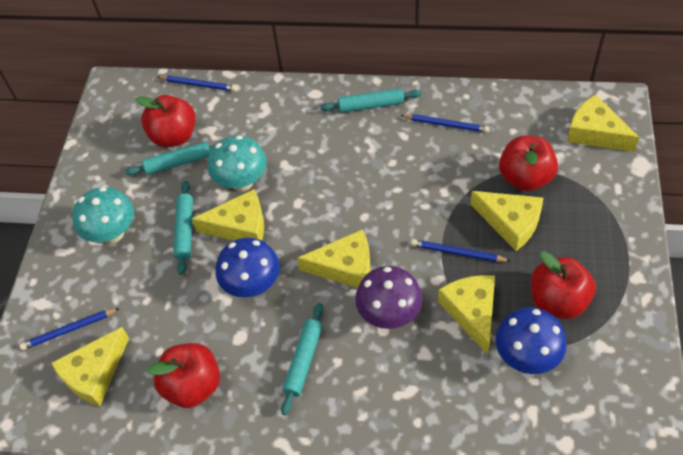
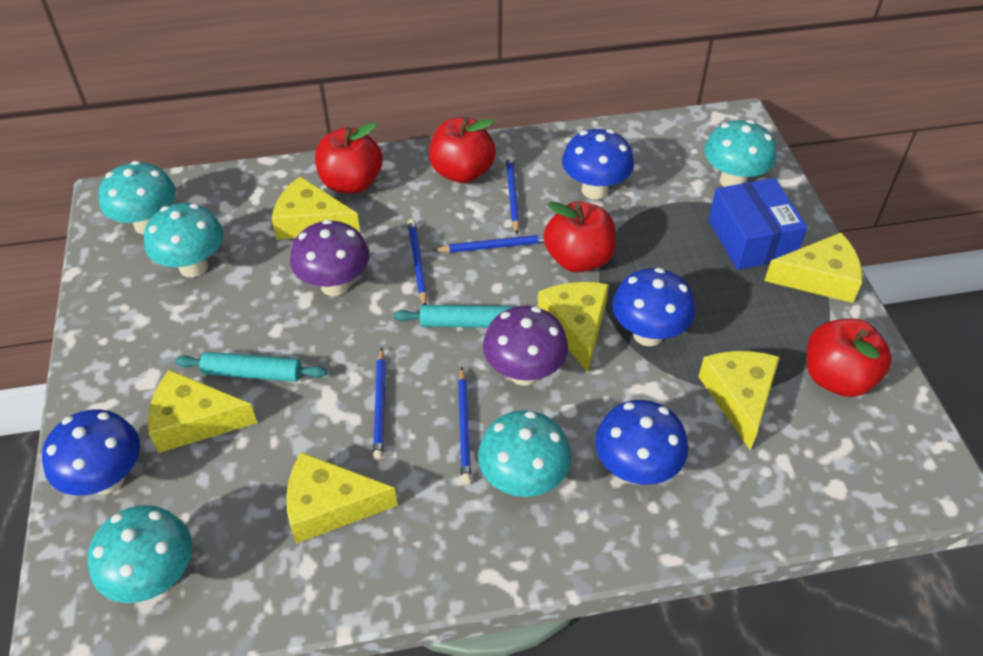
blue box: 0 -> 1
blue mushroom: 2 -> 4
blue pencil: 4 -> 5
purple mushroom: 1 -> 2
turquoise mushroom: 2 -> 5
turquoise rolling pin: 4 -> 2

